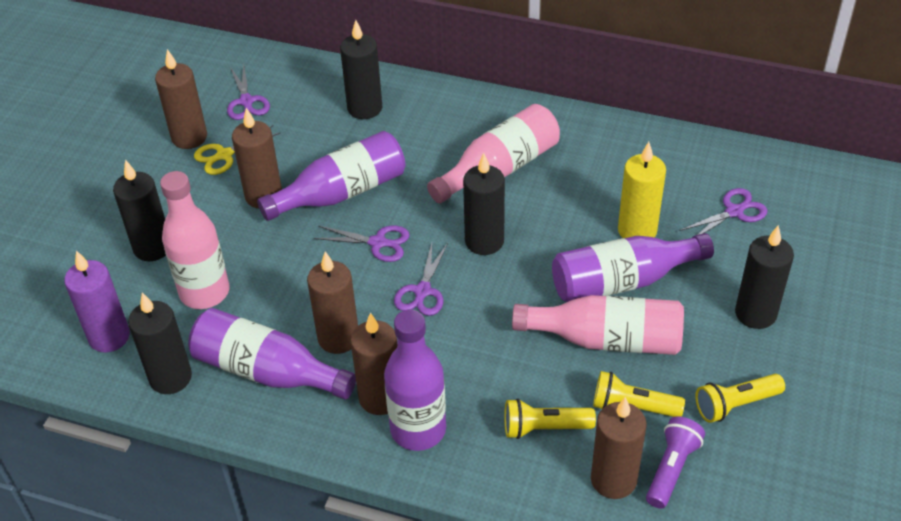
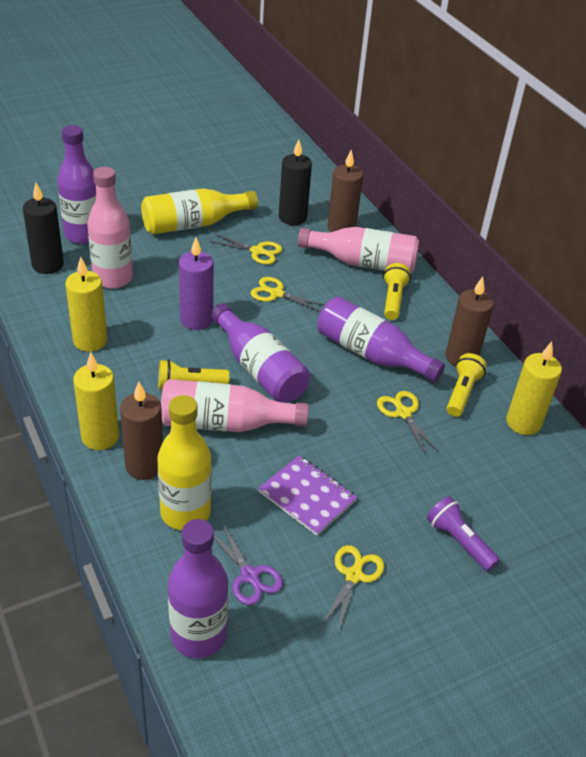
black candle: 5 -> 2
brown candle: 5 -> 3
purple notebook: 0 -> 1
purple scissors: 4 -> 1
yellow bottle: 0 -> 2
yellow candle: 1 -> 3
yellow scissors: 1 -> 4

